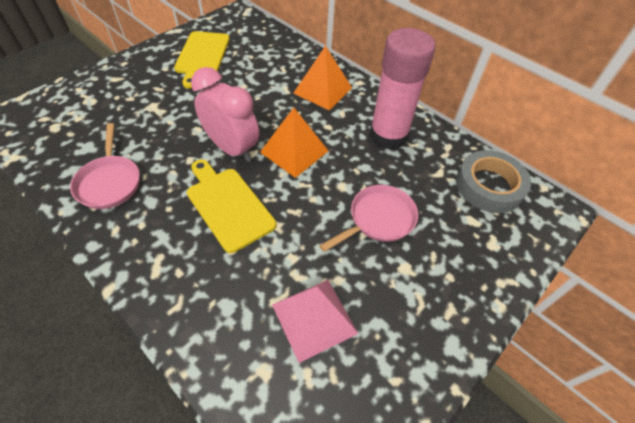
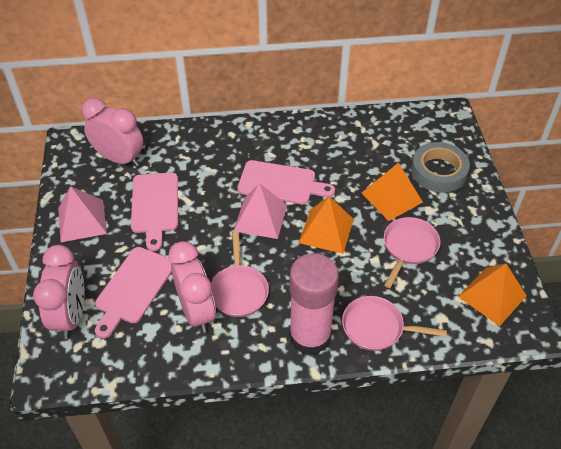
orange pyramid: 2 -> 3
pink clock: 1 -> 3
pink cutting board: 0 -> 3
pink pan: 2 -> 3
pink pyramid: 1 -> 2
yellow cutting board: 2 -> 0

